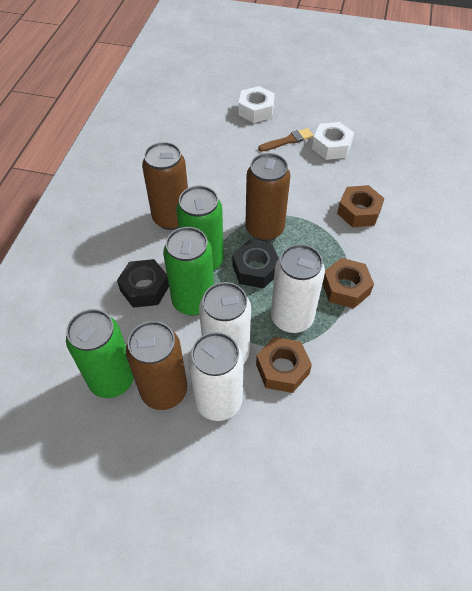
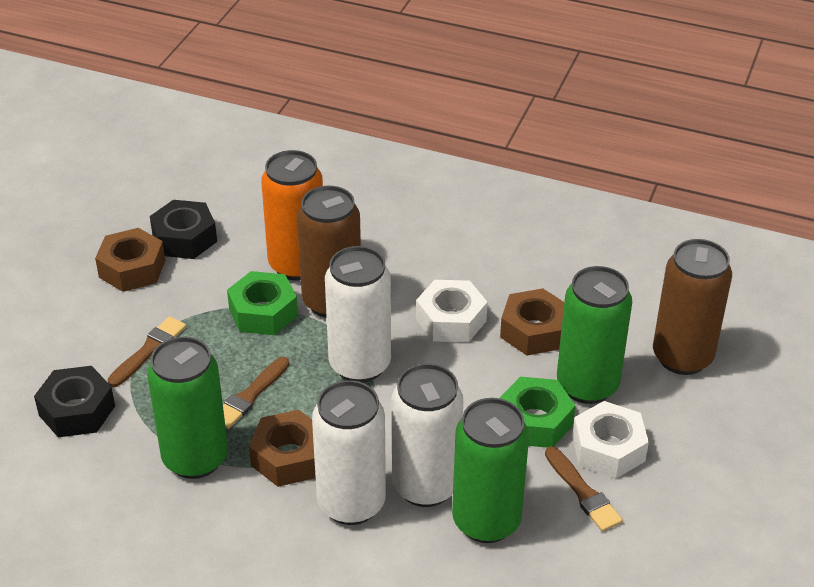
brown brush: 1 -> 3
brown can: 3 -> 2
green nut: 0 -> 2
orange can: 0 -> 1

